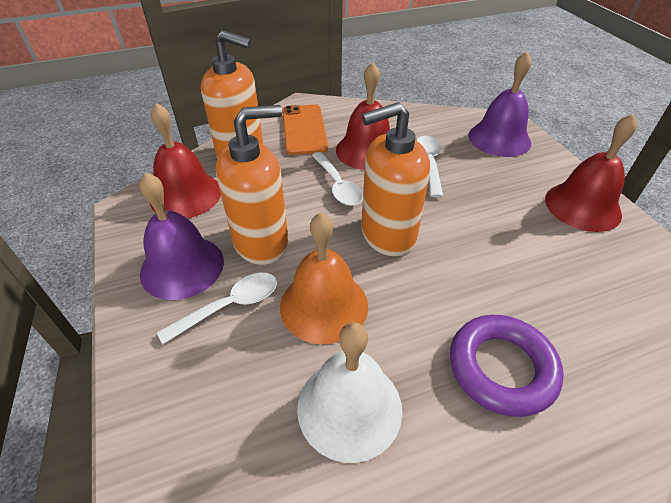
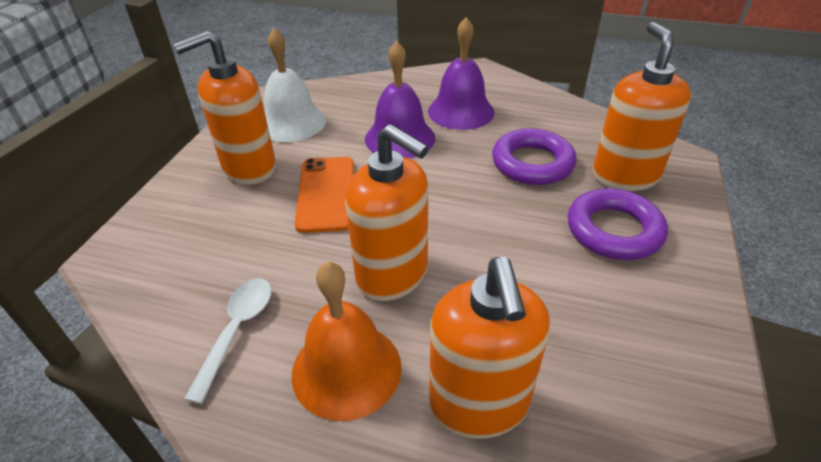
orange soap dispenser: 3 -> 4
purple ring: 1 -> 2
red bell: 3 -> 0
white spoon: 3 -> 1

